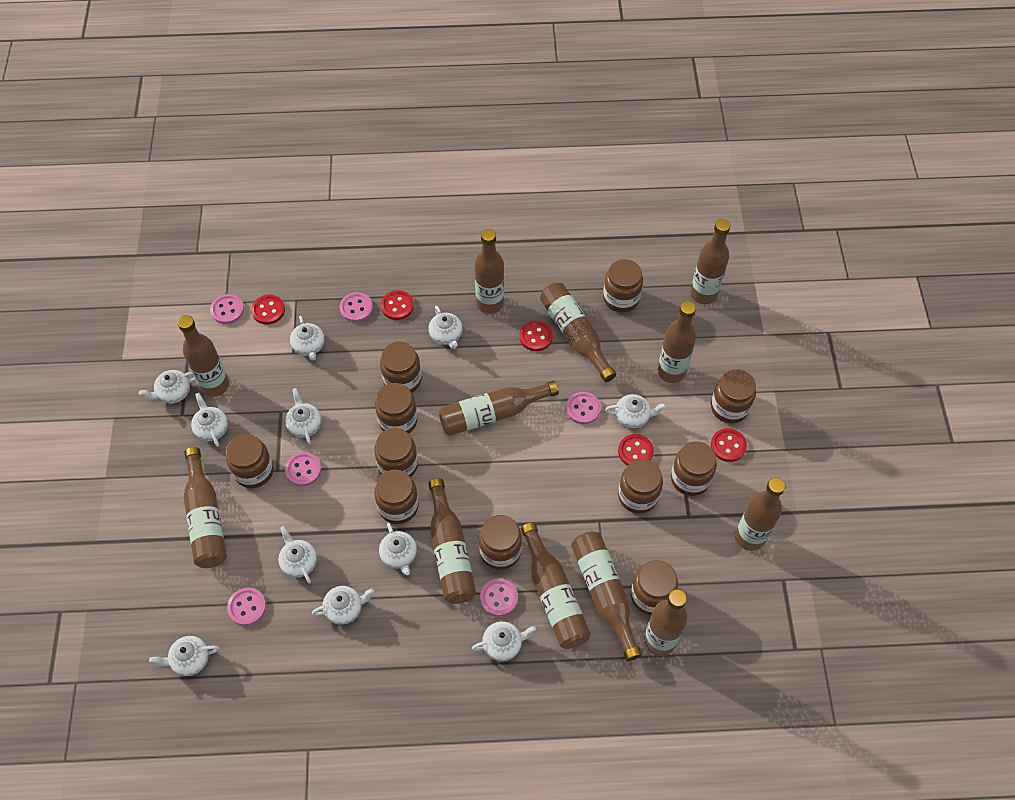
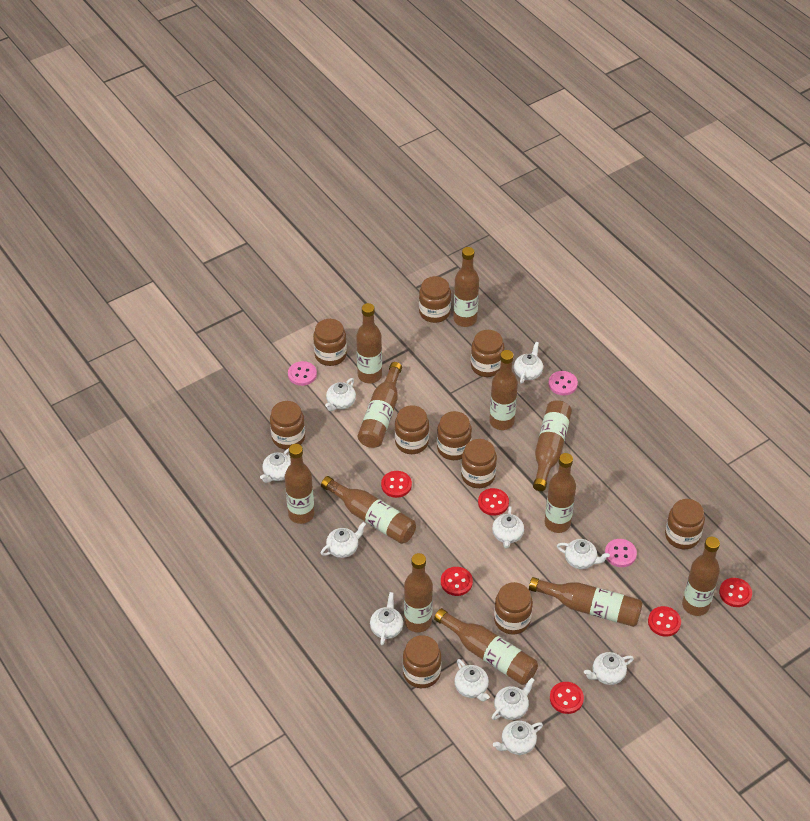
brown jar: 11 -> 10
pink button: 6 -> 3
red button: 5 -> 6

